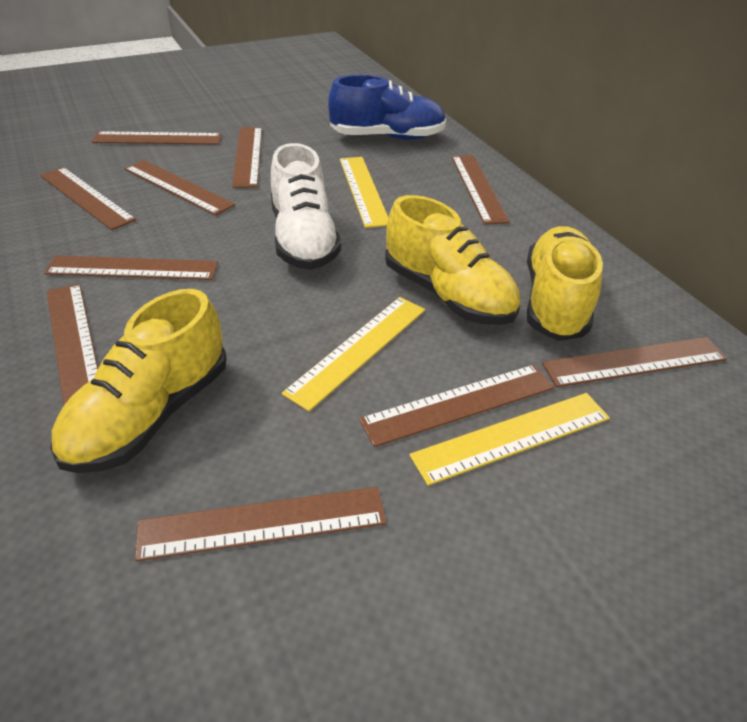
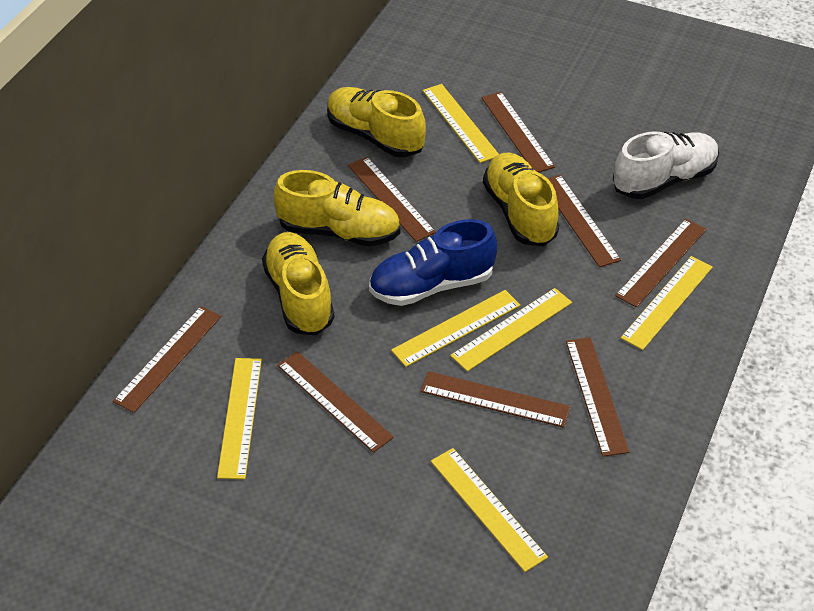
brown ruler: 10 -> 8
yellow ruler: 3 -> 6
yellow shoe: 3 -> 4

